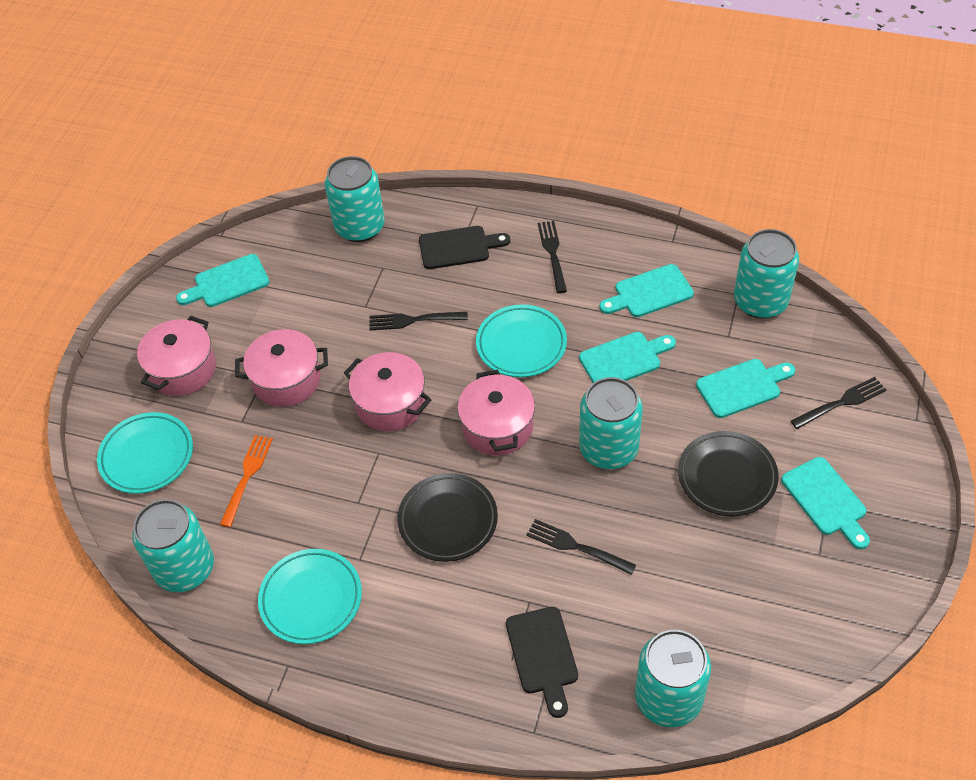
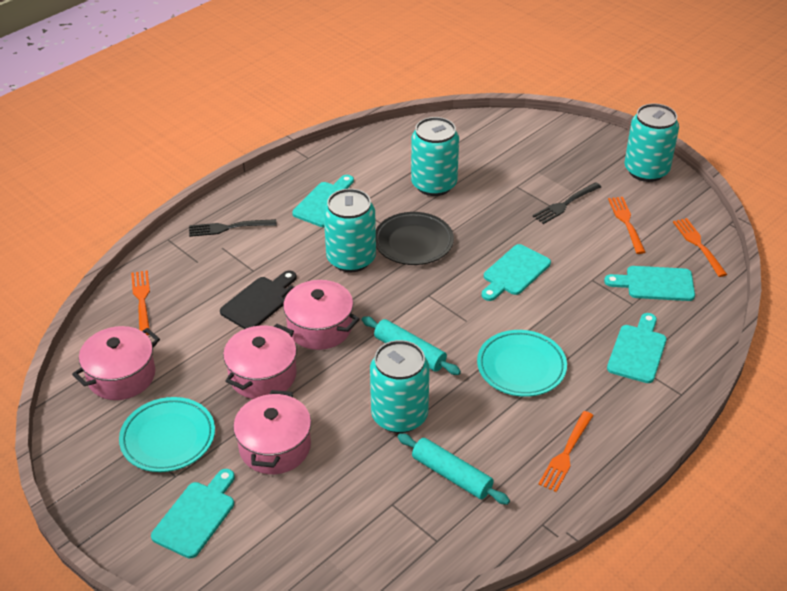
black cutting board: 2 -> 1
black fork: 4 -> 2
black plate: 2 -> 1
orange fork: 1 -> 4
turquoise can: 5 -> 4
turquoise plate: 3 -> 2
turquoise rolling pin: 0 -> 2

